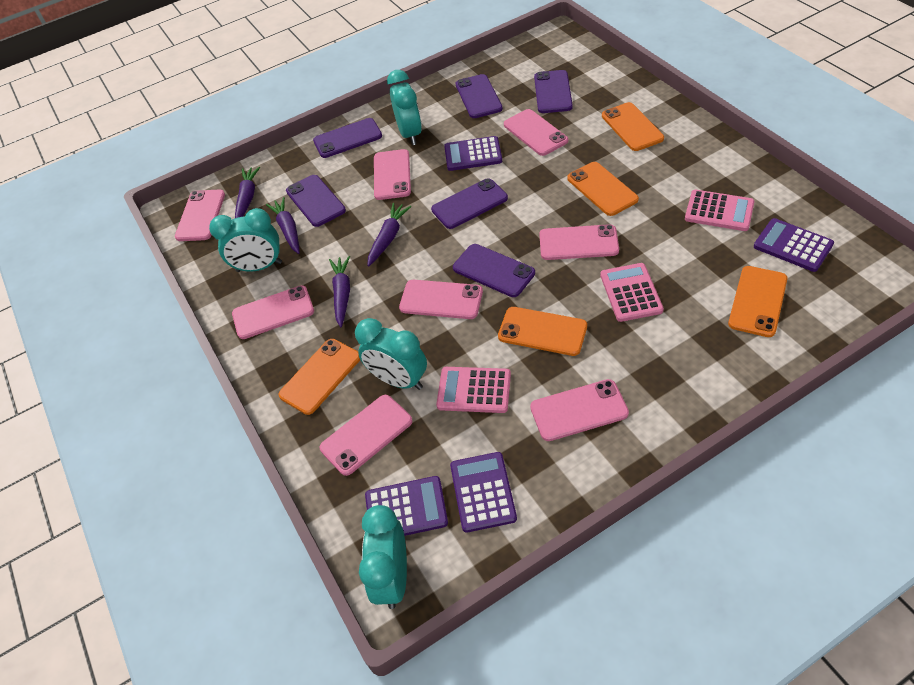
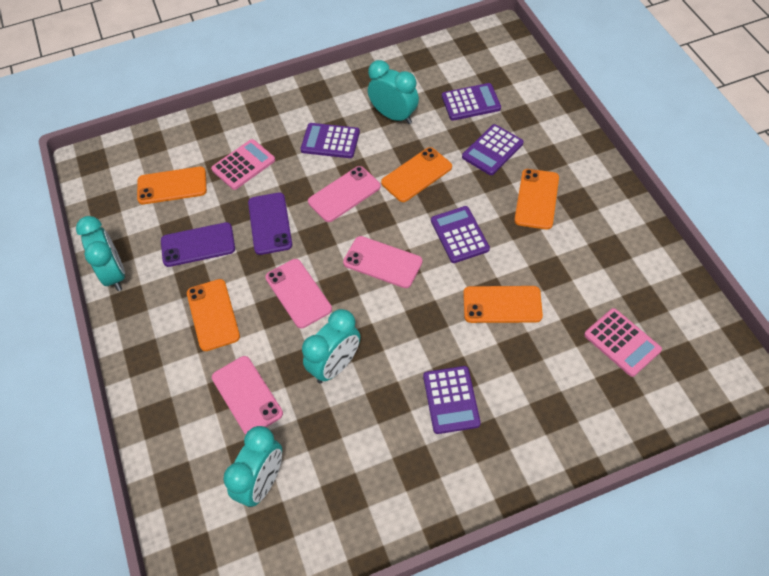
pink calculator: 3 -> 2
pink phone: 8 -> 4
purple calculator: 4 -> 5
purple carrot: 4 -> 0
purple phone: 6 -> 2

